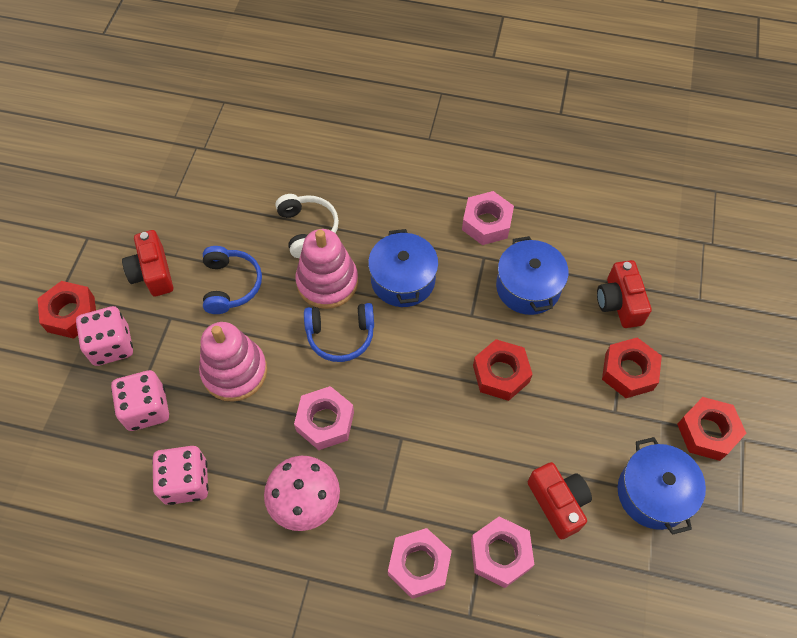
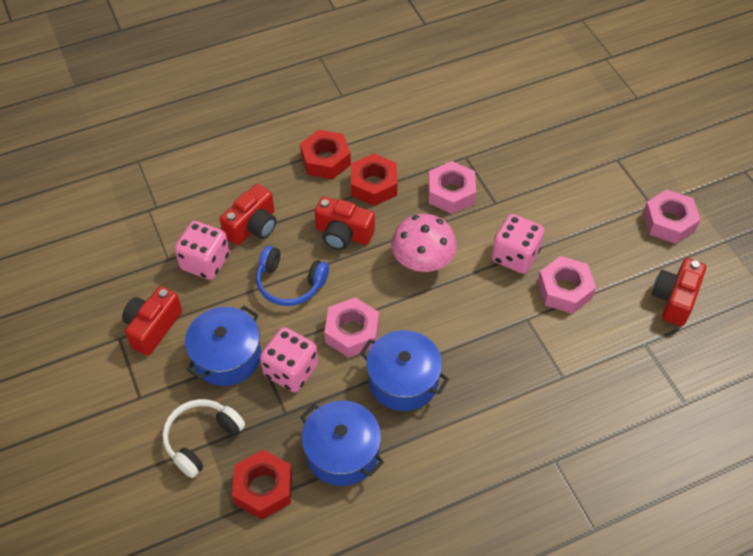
blue headphones: 2 -> 1
pink stacking toy: 2 -> 0
red camera: 3 -> 4
red nut: 4 -> 3

